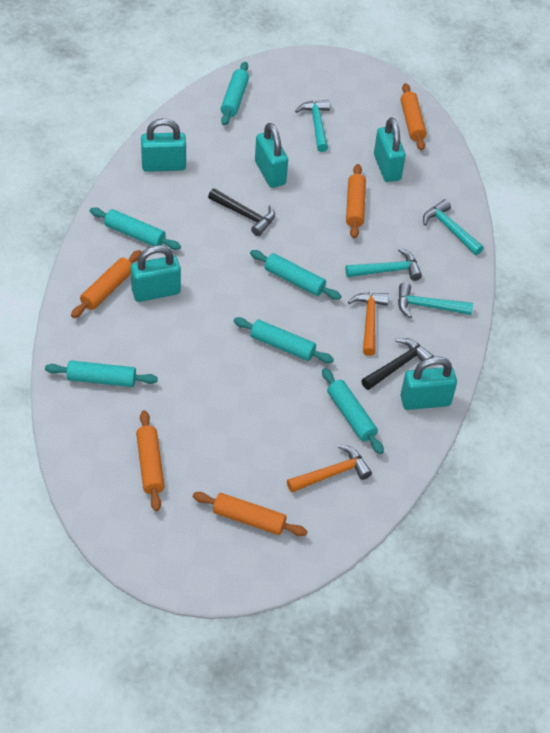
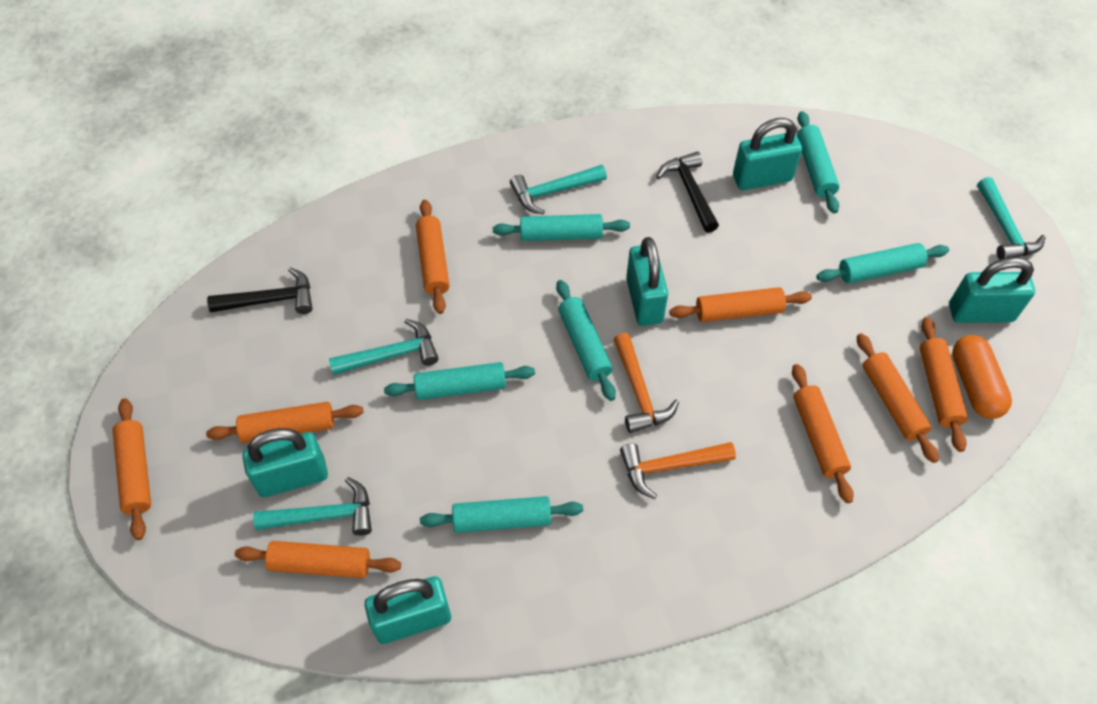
orange capsule: 0 -> 1
orange rolling pin: 5 -> 8

